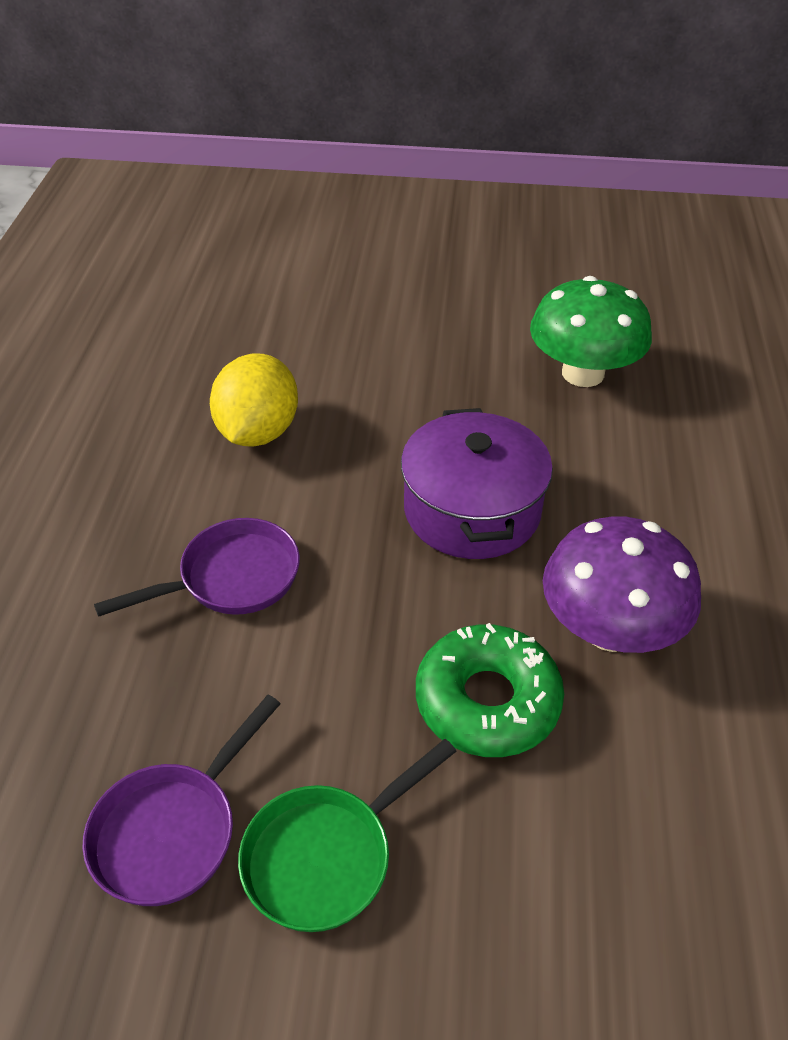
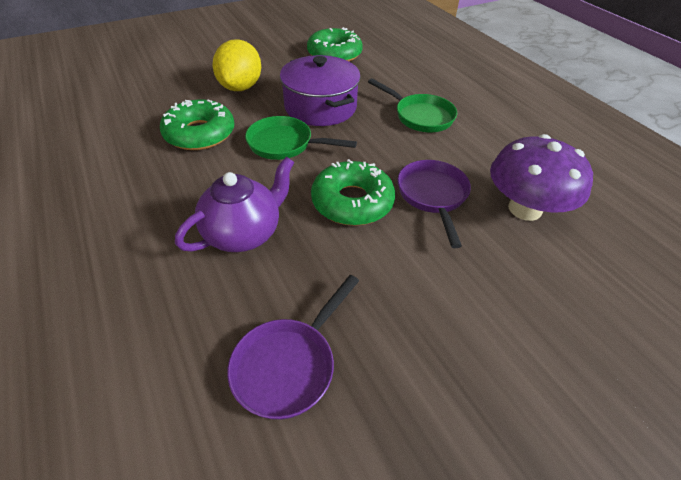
green donut: 1 -> 3
green mushroom: 1 -> 0
green pan: 1 -> 2
purple teapot: 0 -> 1

